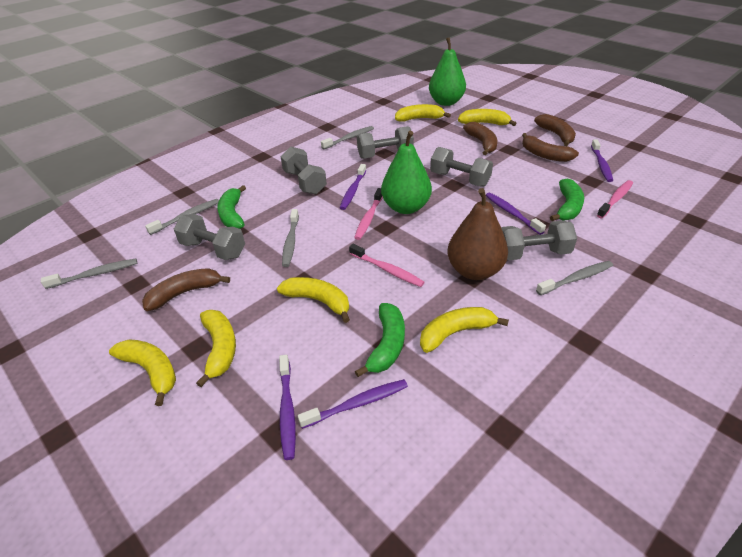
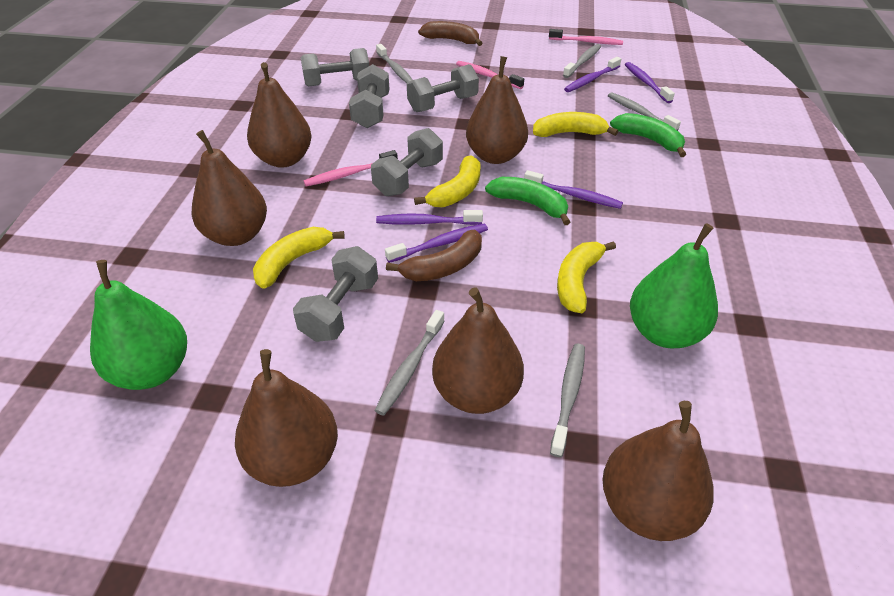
brown banana: 4 -> 2
brown pear: 1 -> 6
green banana: 3 -> 2
yellow banana: 6 -> 4

